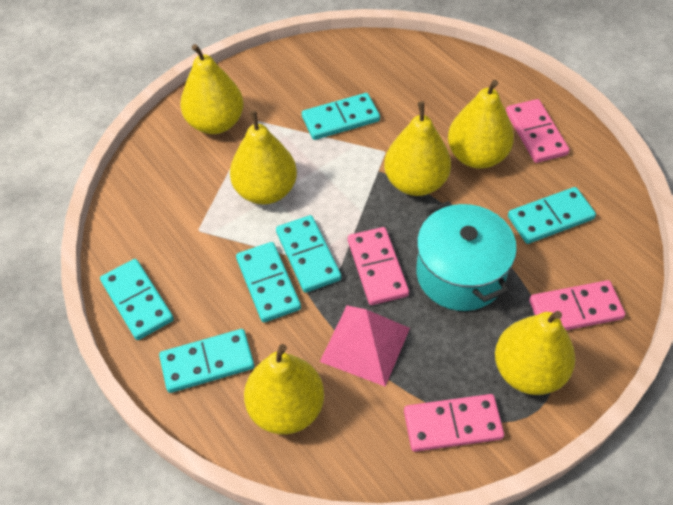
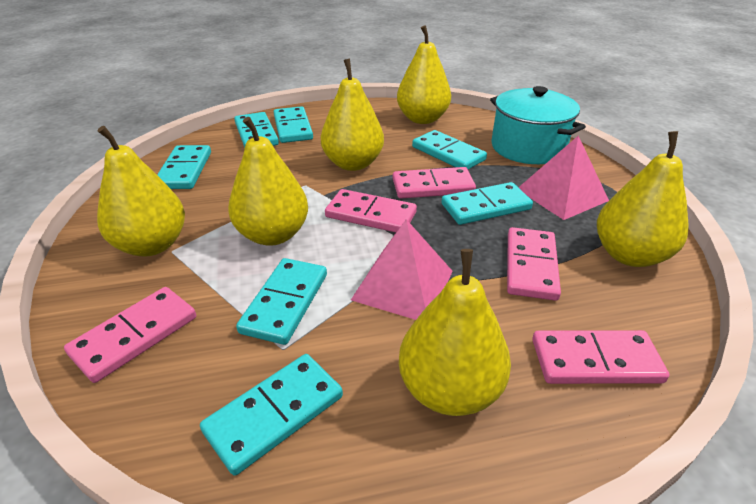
pink domino: 4 -> 5
pink pyramid: 1 -> 2
turquoise domino: 6 -> 7

